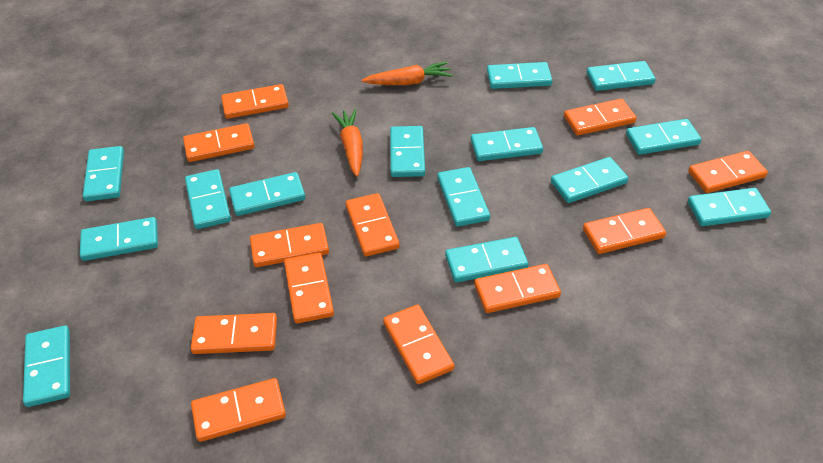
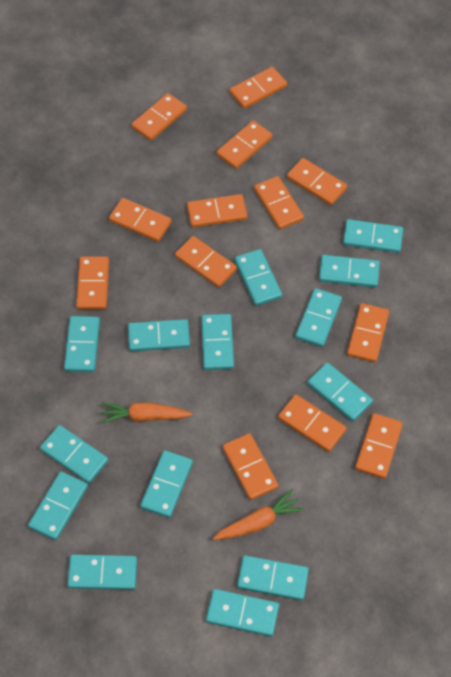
orange domino: 12 -> 13

